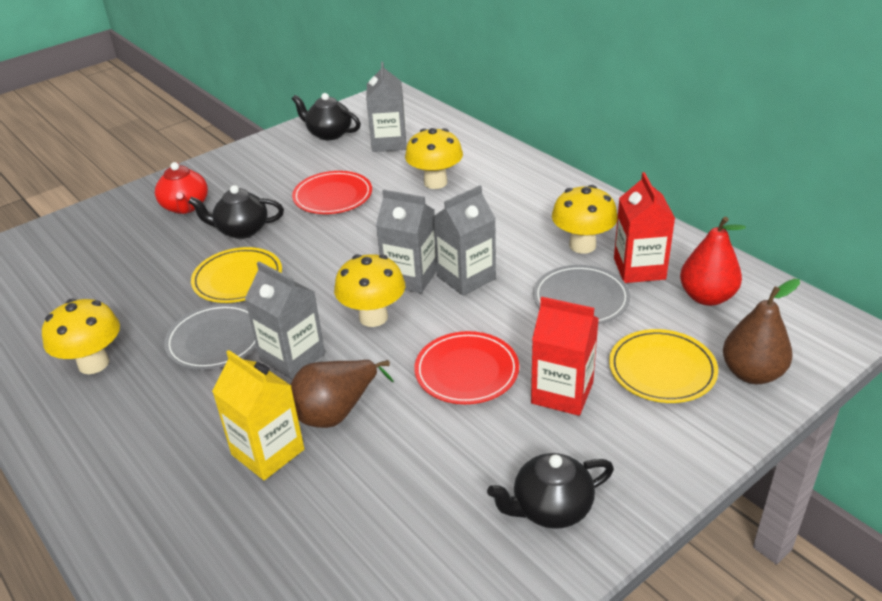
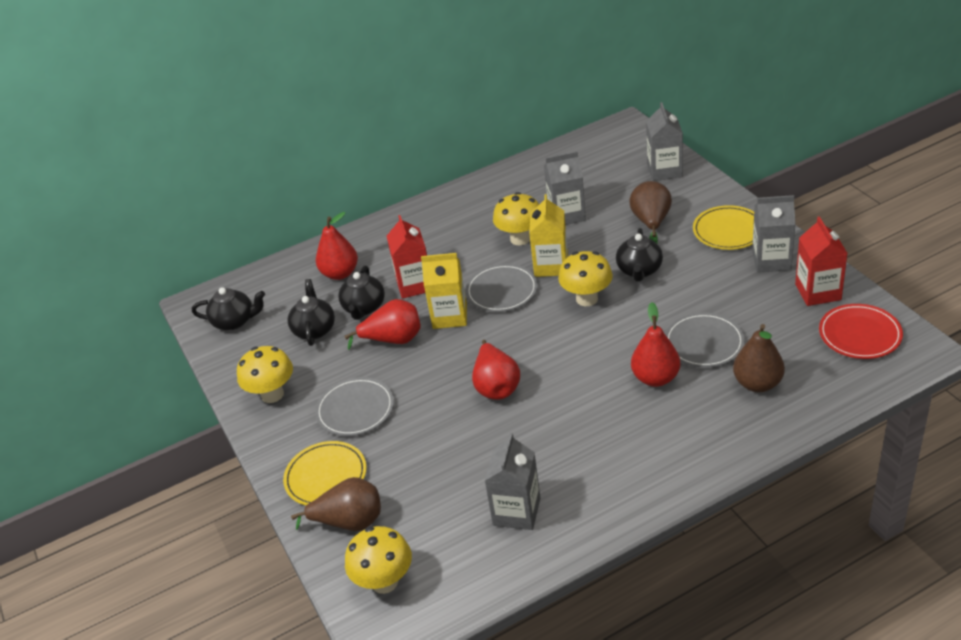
black teapot: 3 -> 4
brown pear: 2 -> 3
grey plate: 2 -> 3
red pear: 1 -> 4
red plate: 2 -> 1
red teapot: 1 -> 0
yellow carton: 1 -> 2

